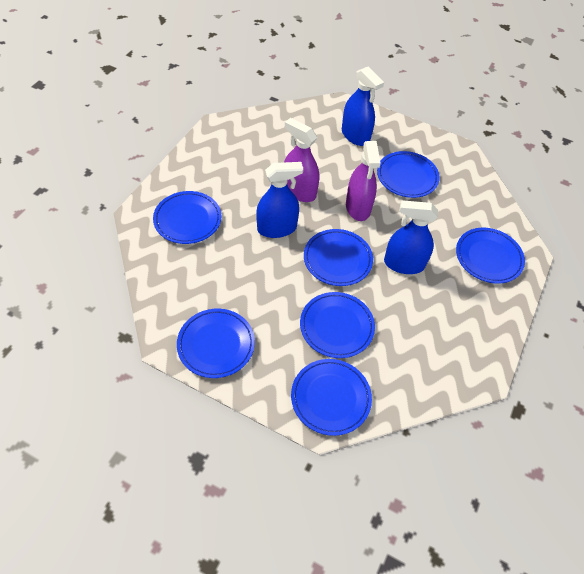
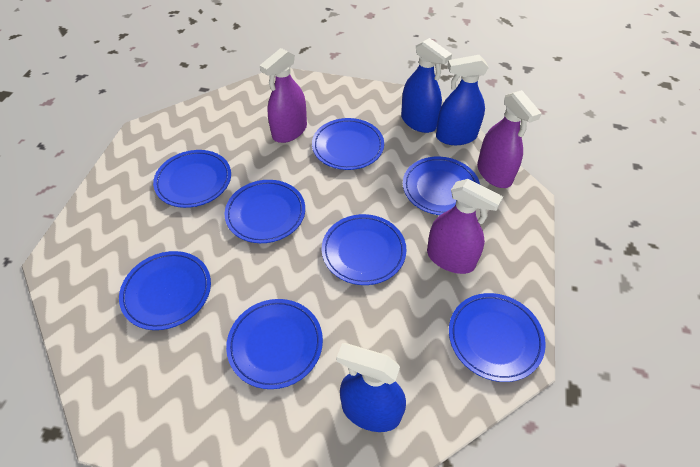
blue plate: 7 -> 8
purple spray bottle: 2 -> 3

